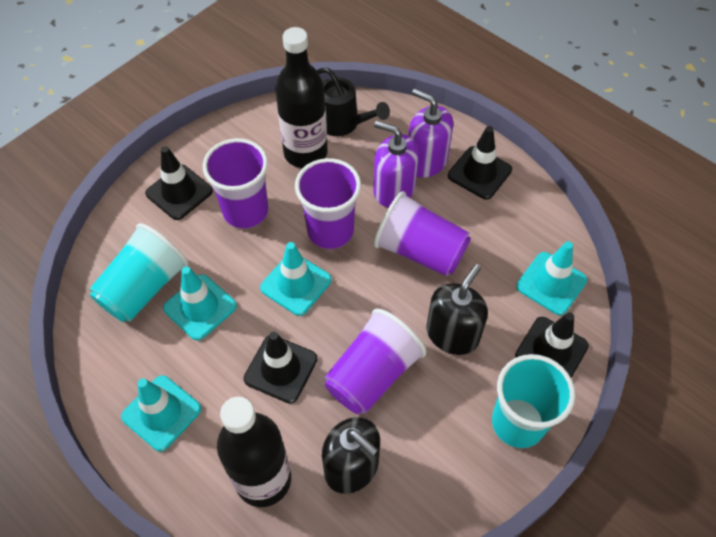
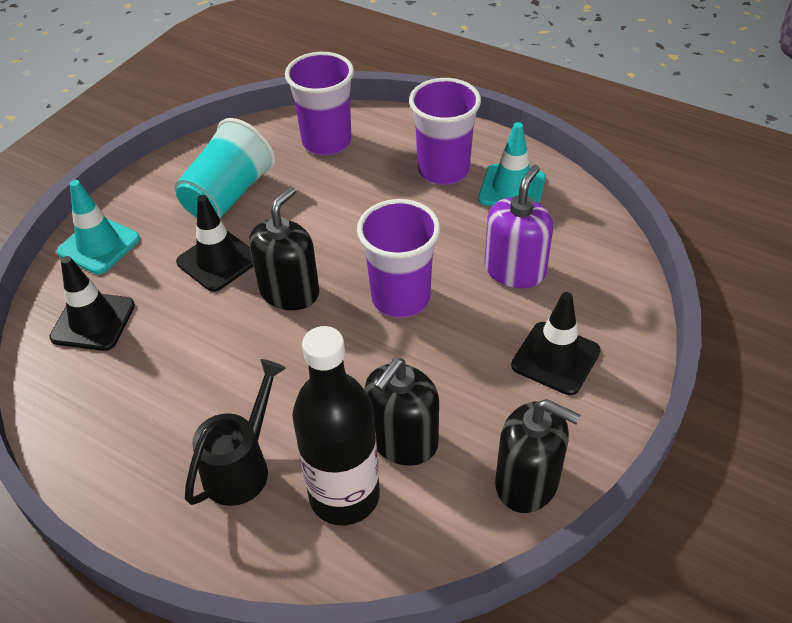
black bottle: 2 -> 1
black soap dispenser: 2 -> 3
black traffic cone: 4 -> 3
purple cup: 4 -> 3
purple soap dispenser: 2 -> 1
turquoise cup: 2 -> 1
turquoise traffic cone: 4 -> 2

